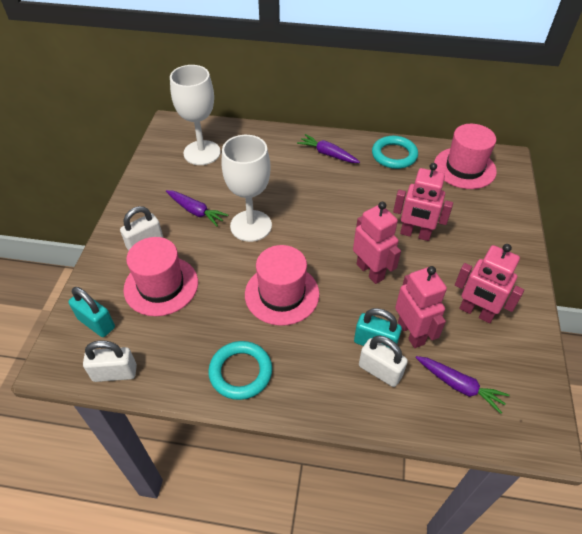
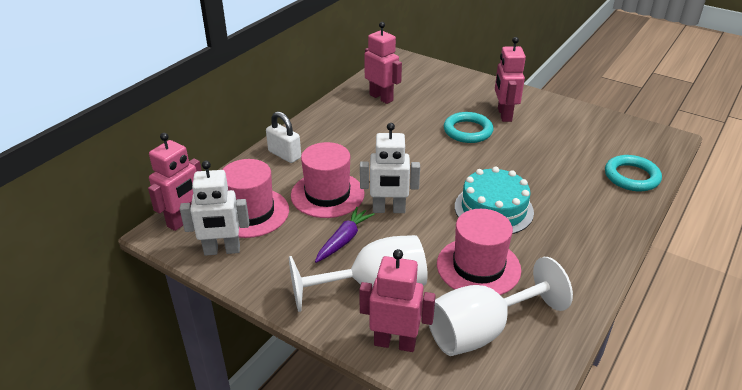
purple carrot: 3 -> 1
turquoise cake: 0 -> 1
turquoise padlock: 2 -> 0
white padlock: 3 -> 1
white robot: 0 -> 2

